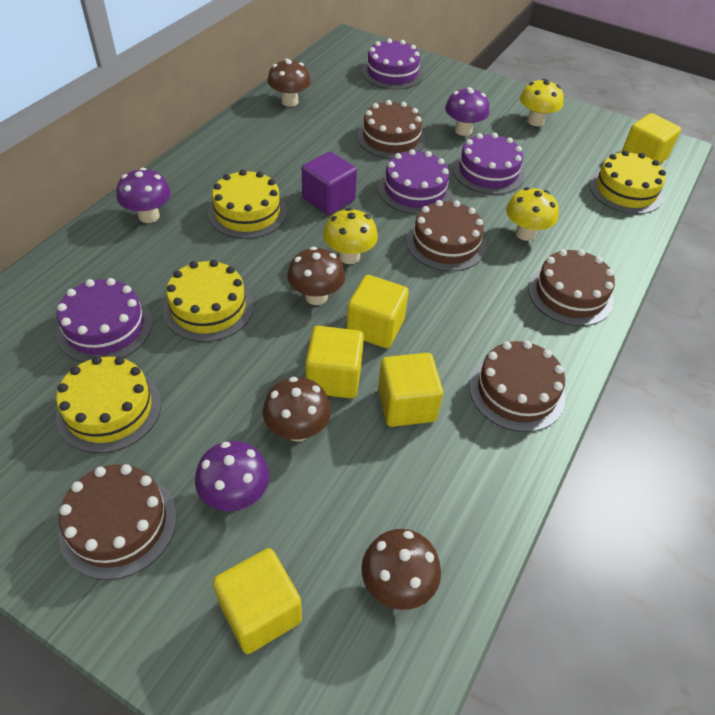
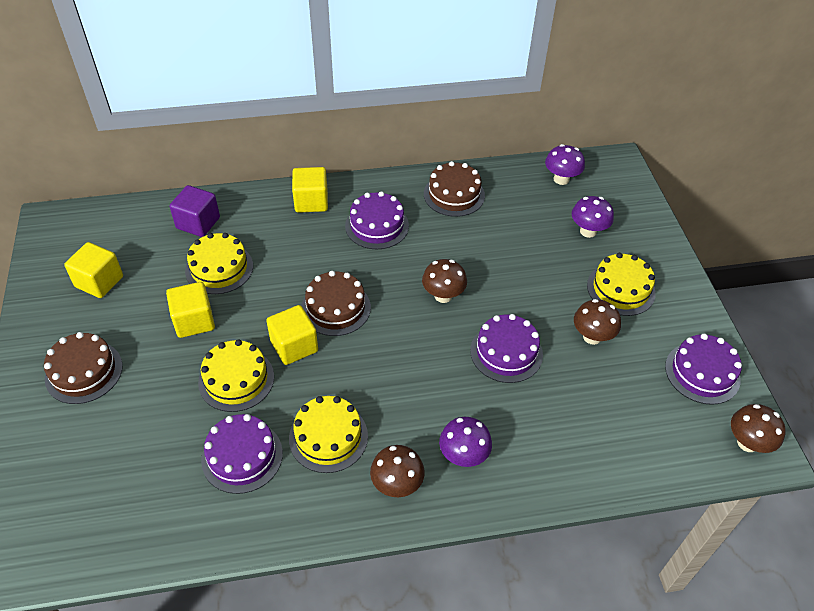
brown cake: 5 -> 3
yellow cube: 5 -> 4
yellow mushroom: 3 -> 0

